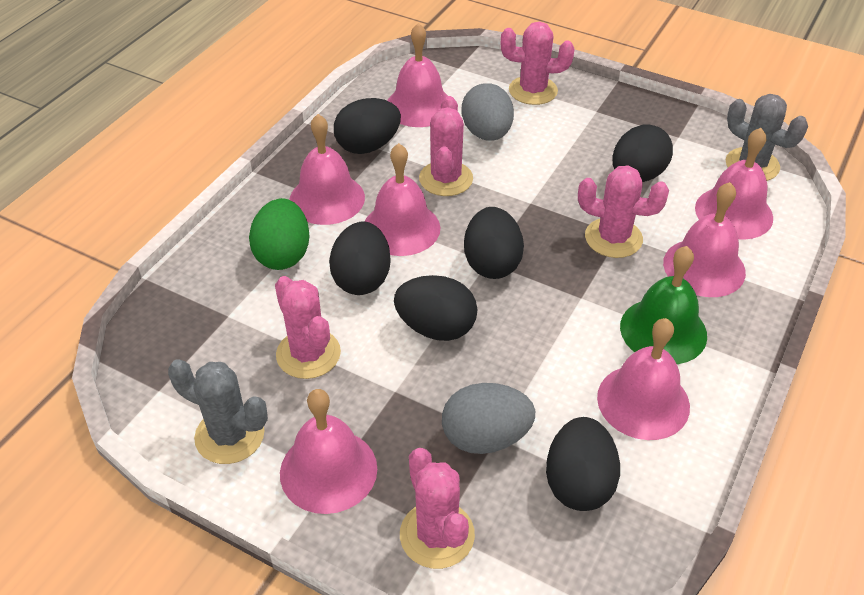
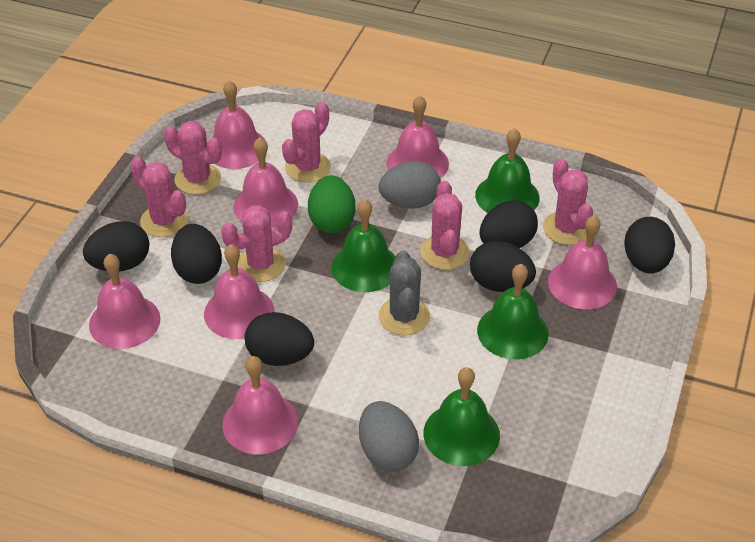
green bell: 1 -> 4
grey cactus: 2 -> 1
pink cactus: 5 -> 6

